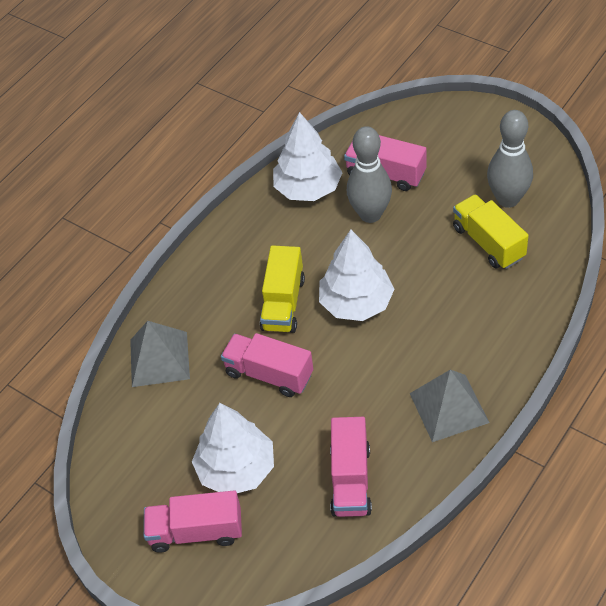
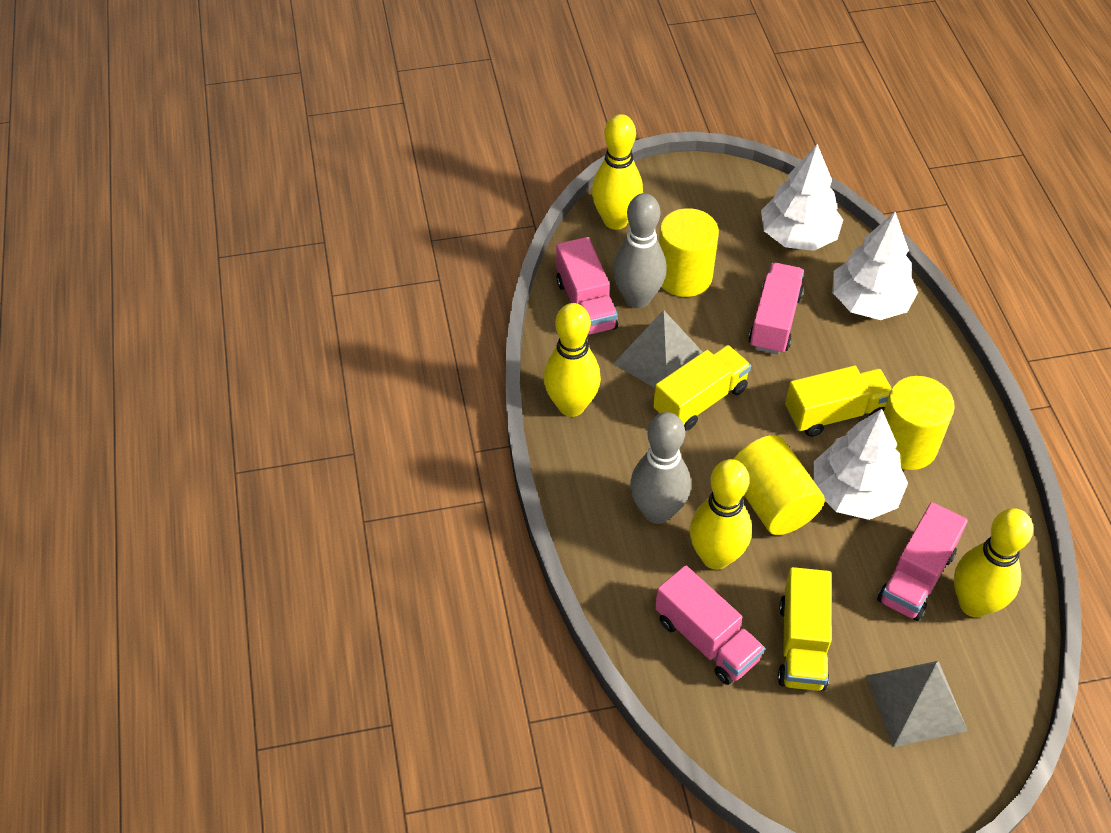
yellow bowling pin: 0 -> 4
yellow cylinder: 0 -> 3
yellow truck: 2 -> 3

